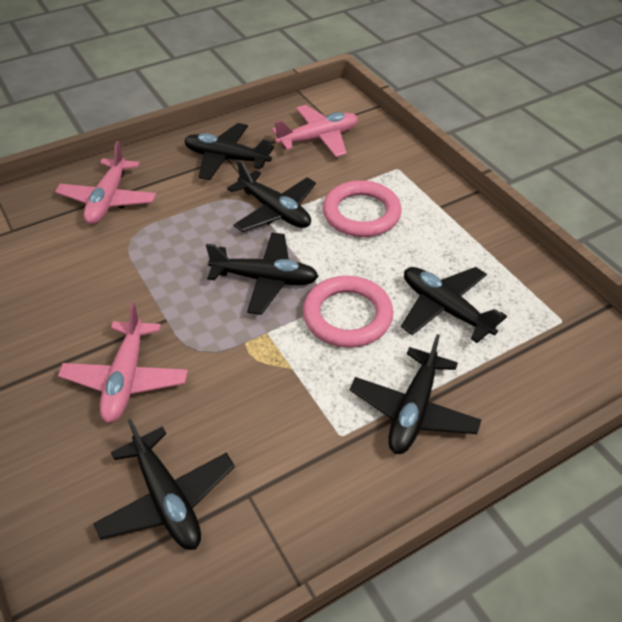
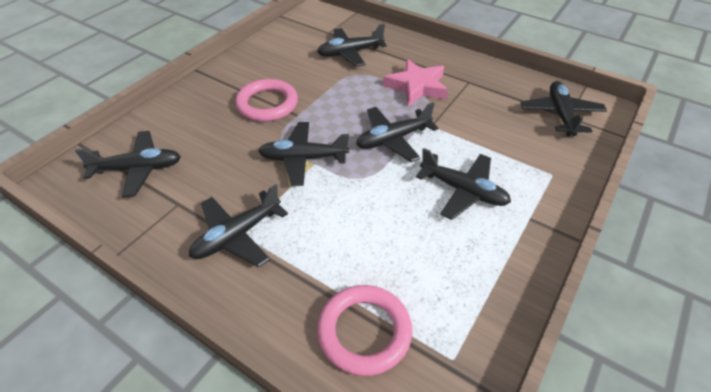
black plane: 6 -> 7
pink plane: 3 -> 0
pink star: 0 -> 1

